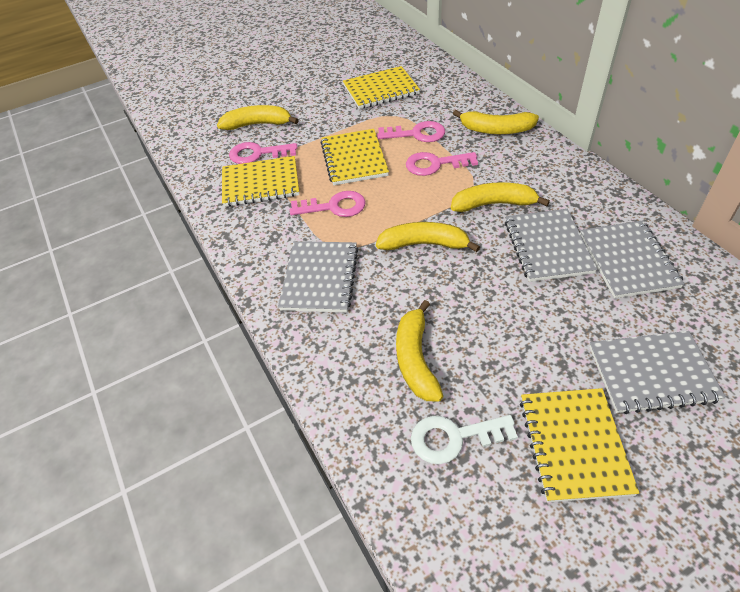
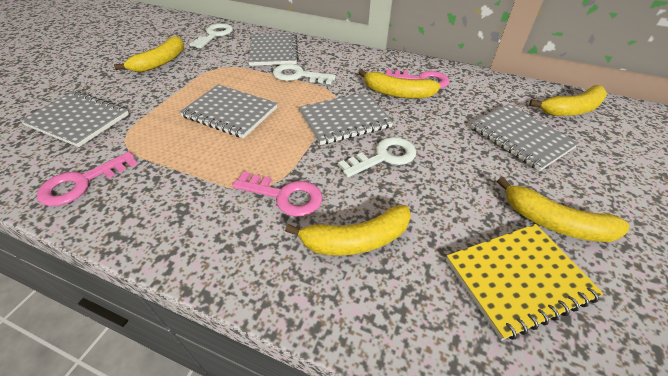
grey notebook: 4 -> 5
pink key: 4 -> 3
white key: 1 -> 3
yellow notebook: 4 -> 1

